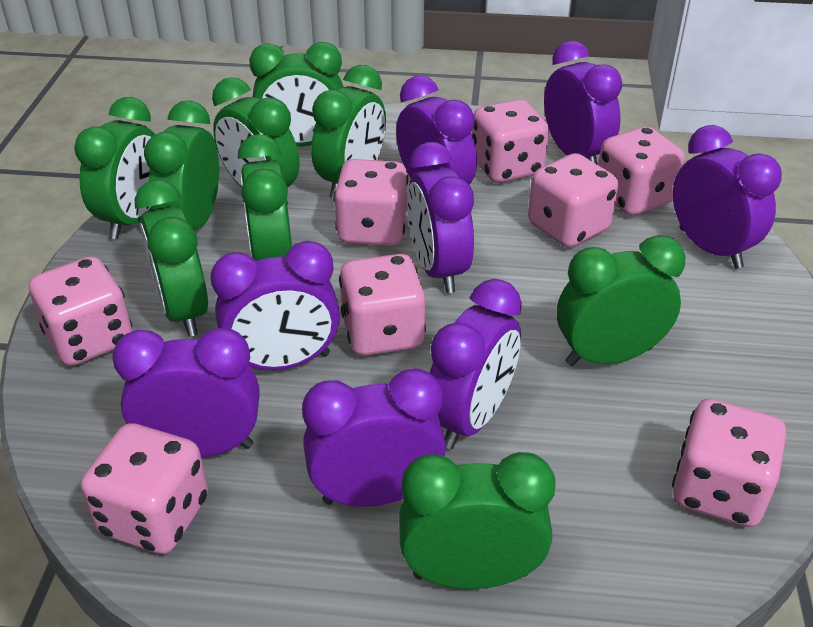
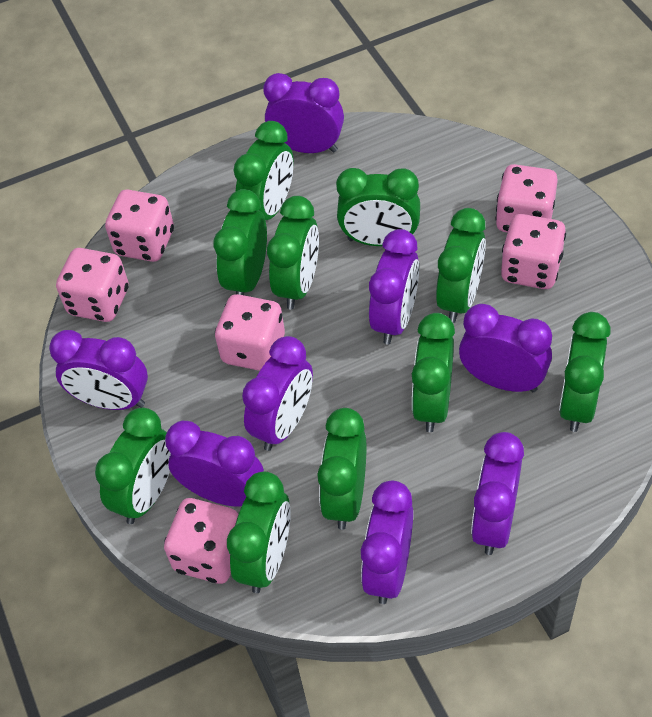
green clock: 9 -> 10
pink dice: 8 -> 6

